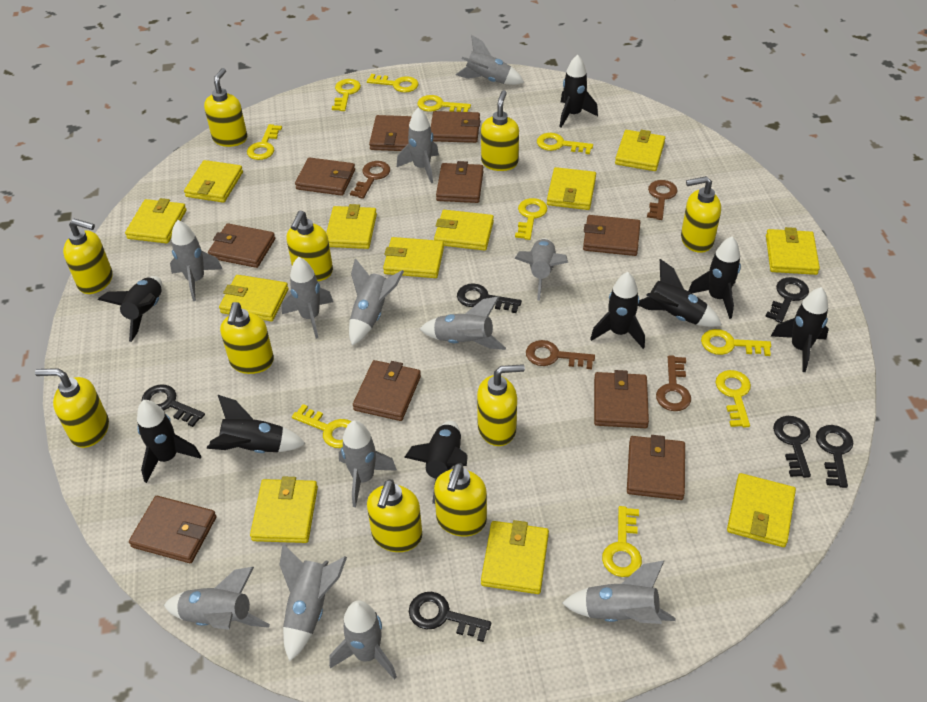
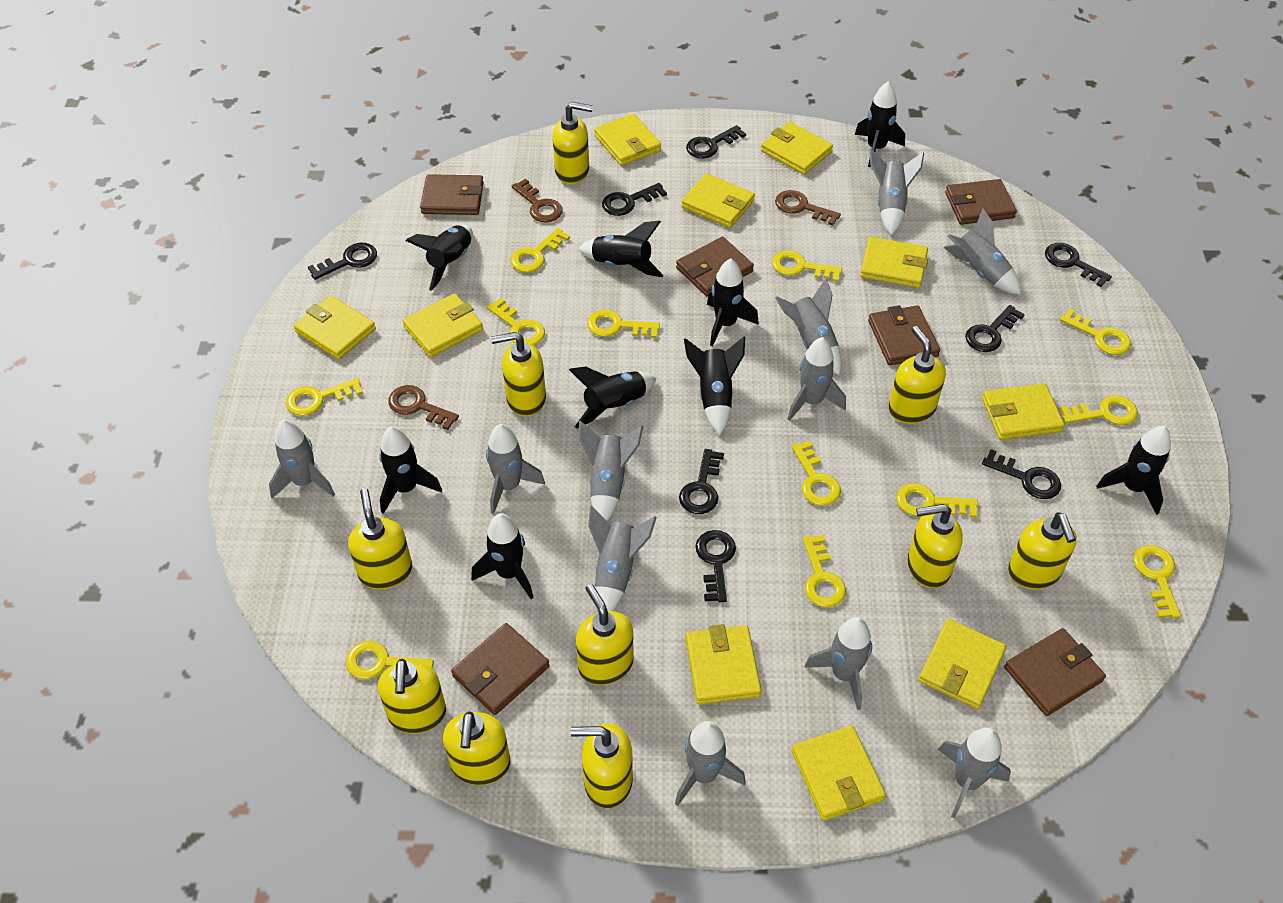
black key: 6 -> 8
brown key: 4 -> 3
brown wallet: 10 -> 6
grey rocket: 12 -> 11
yellow key: 10 -> 12
yellow wallet: 12 -> 10

